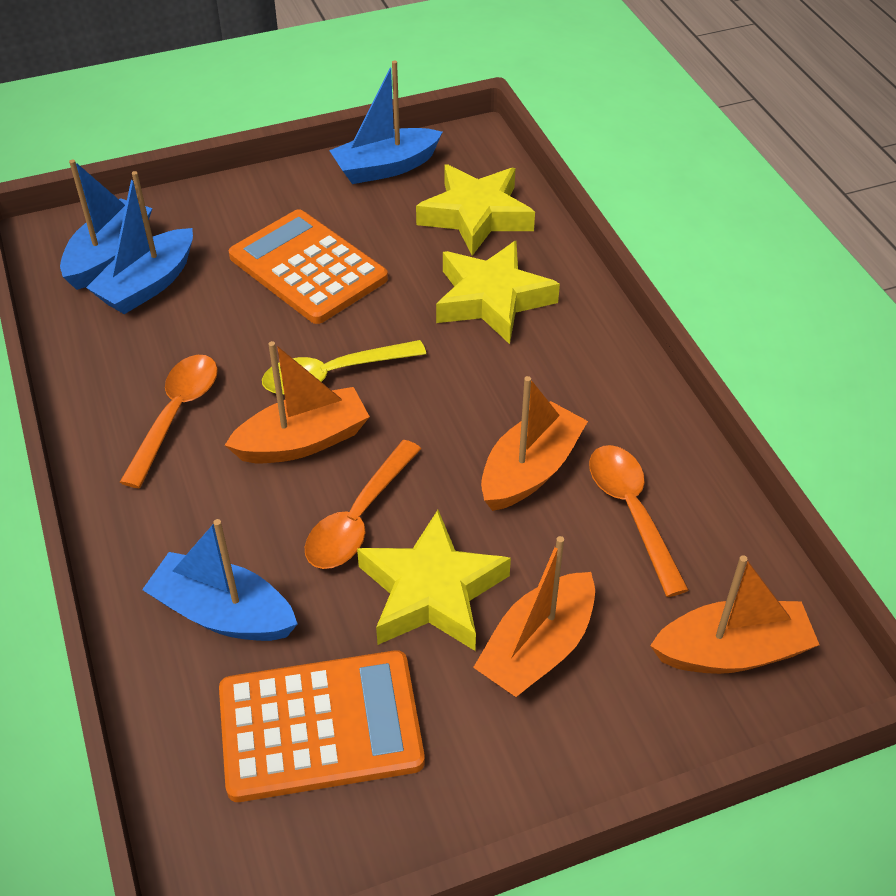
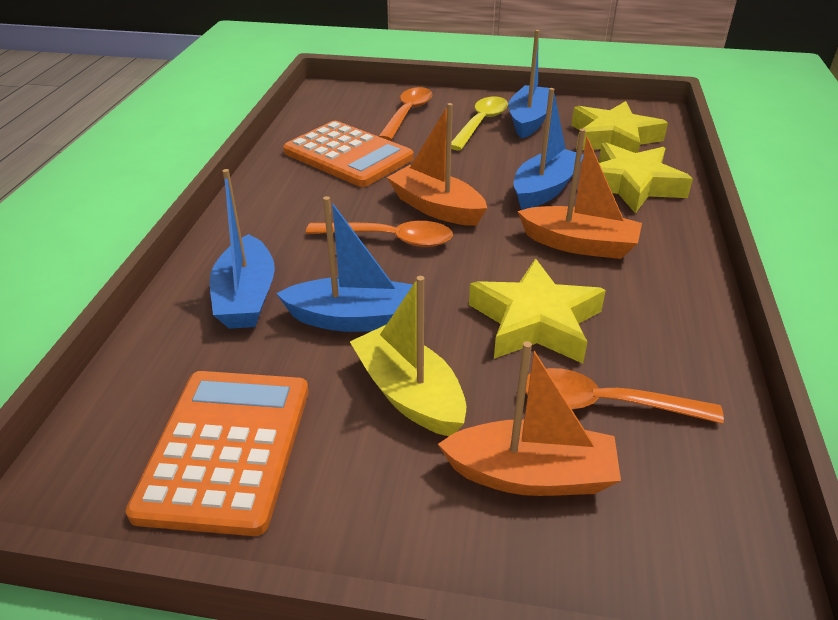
orange boat: 4 -> 3
yellow boat: 0 -> 1

